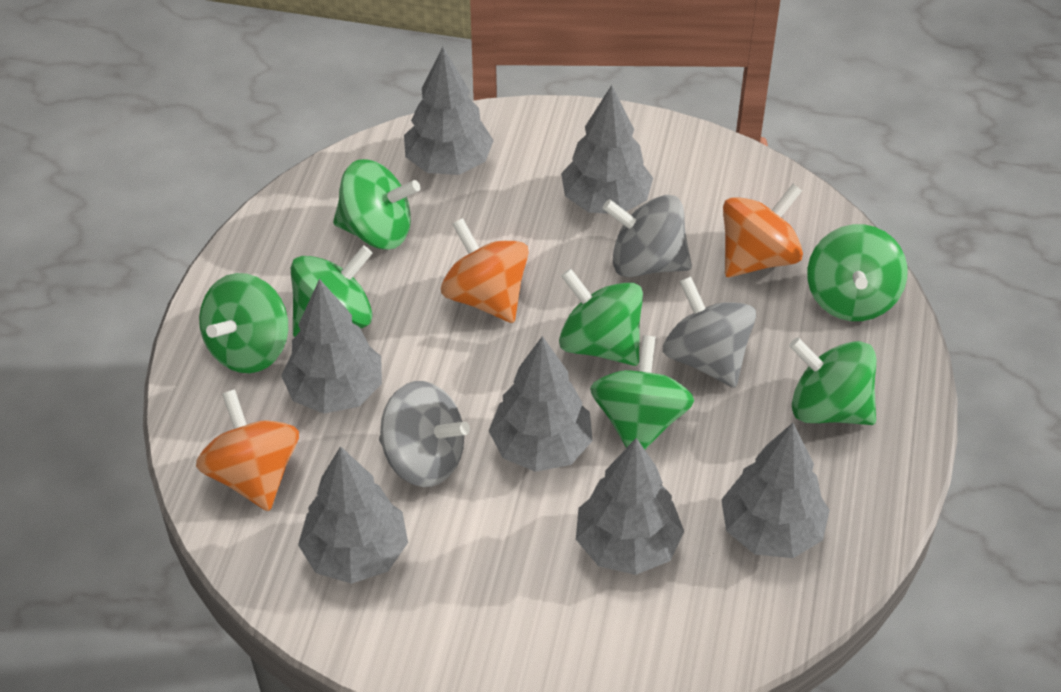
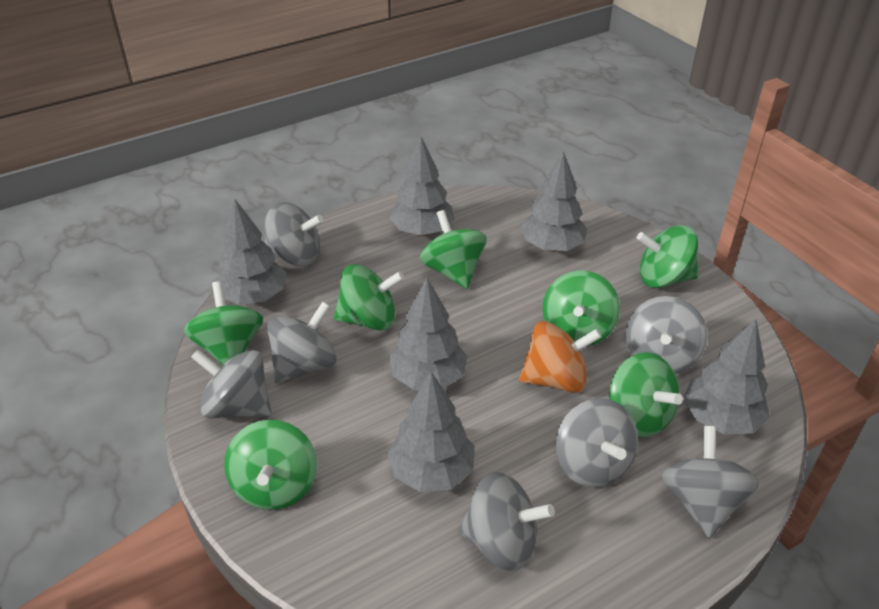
grey spinning top: 3 -> 7
grey tree: 7 -> 6
orange spinning top: 3 -> 1

